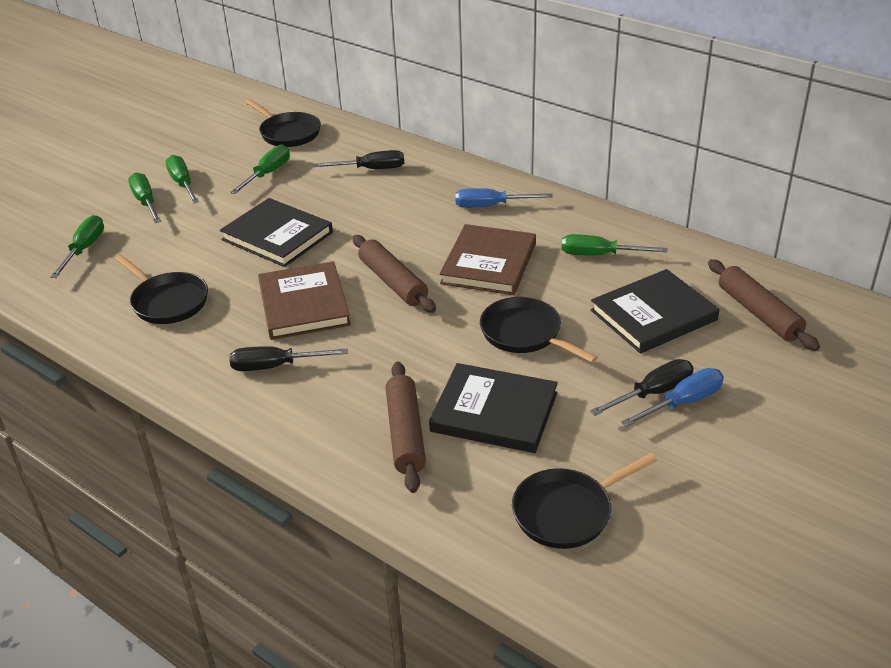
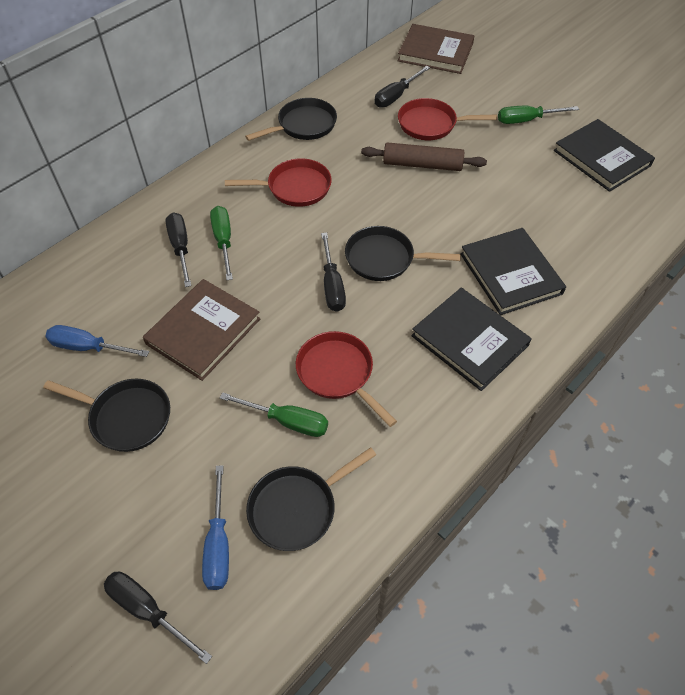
black screwdriver: 3 -> 4
brown rolling pin: 3 -> 1
green screwdriver: 5 -> 3
red pan: 0 -> 3

